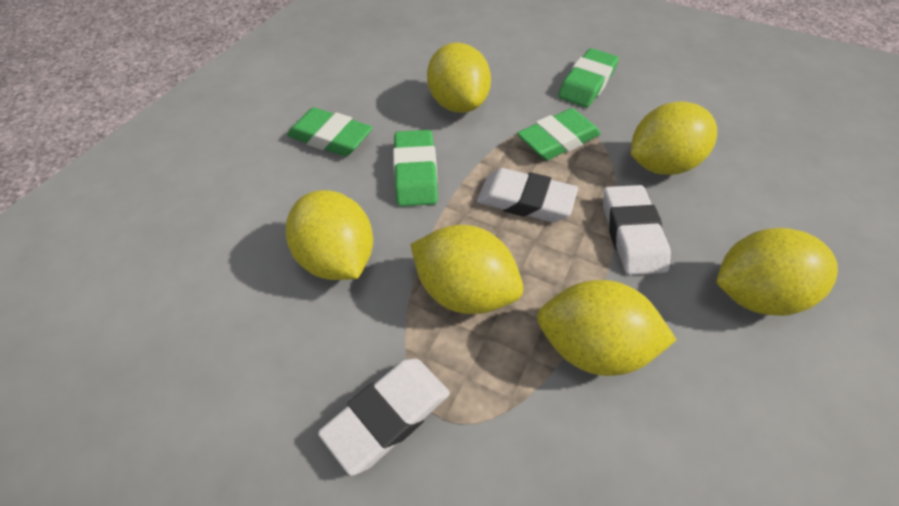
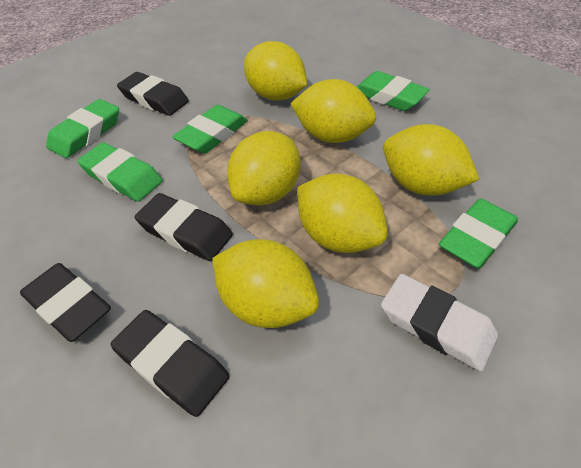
black eraser: 0 -> 4
green eraser: 4 -> 5
white eraser: 3 -> 1

